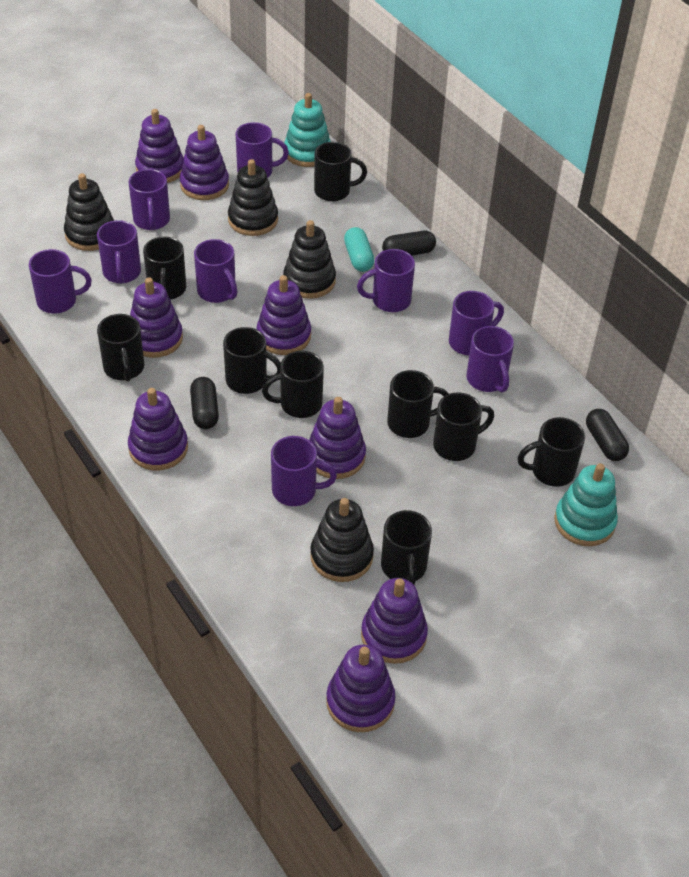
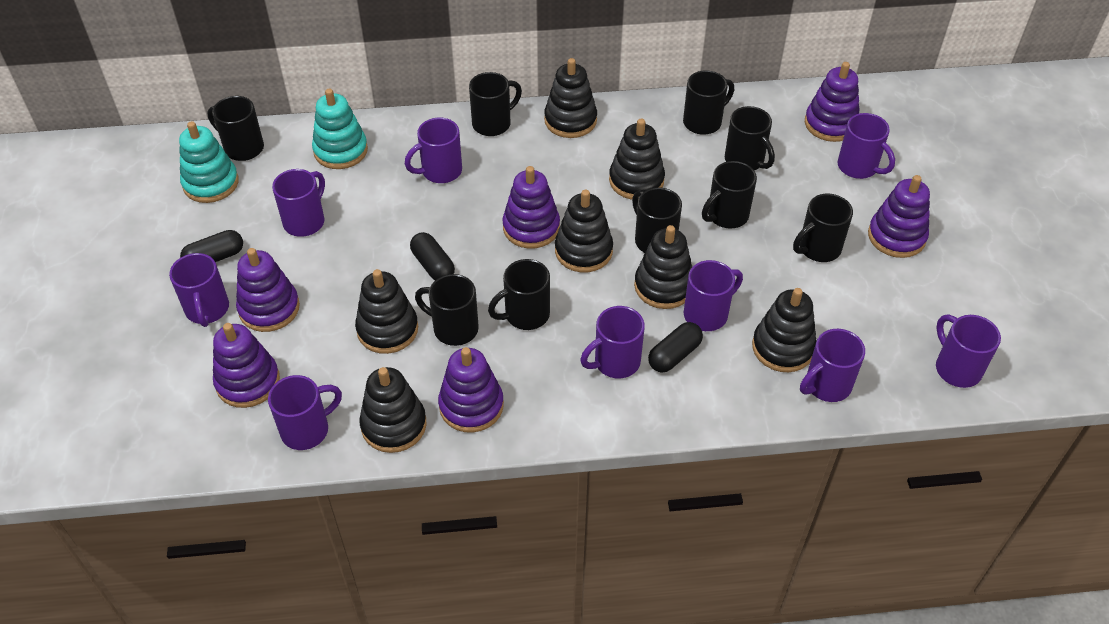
black stacking toy: 4 -> 7
purple stacking toy: 8 -> 6
turquoise capsule: 1 -> 0

